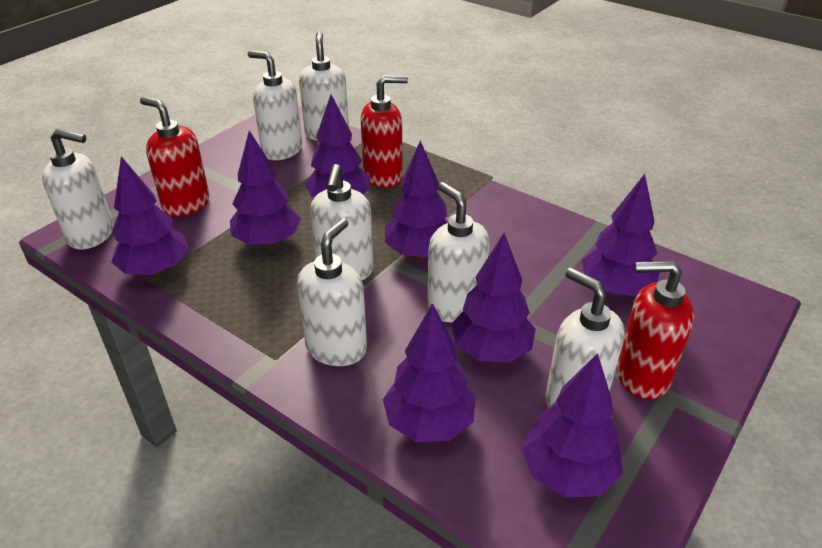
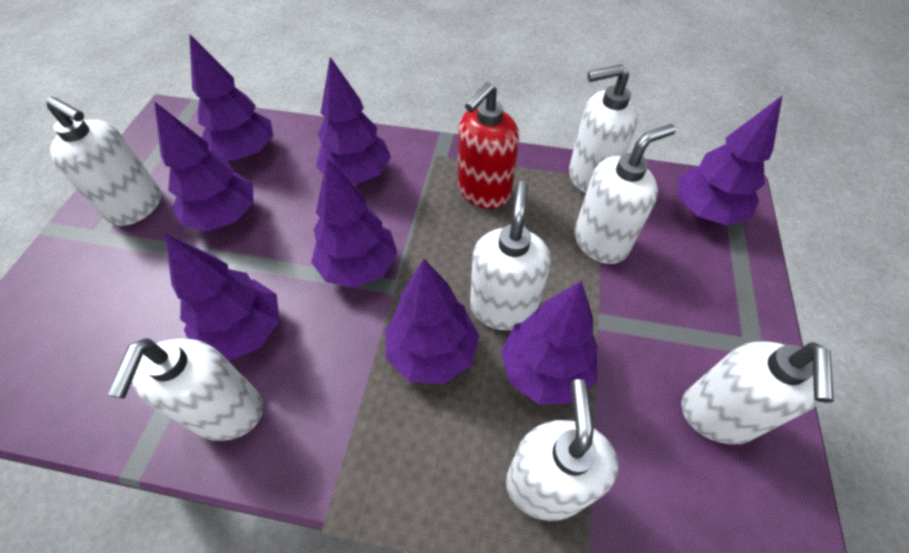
red soap dispenser: 3 -> 1

